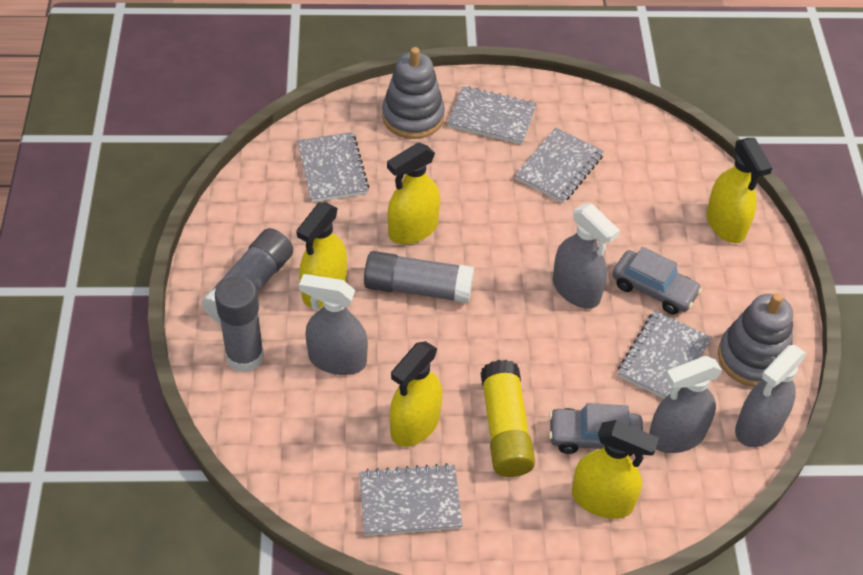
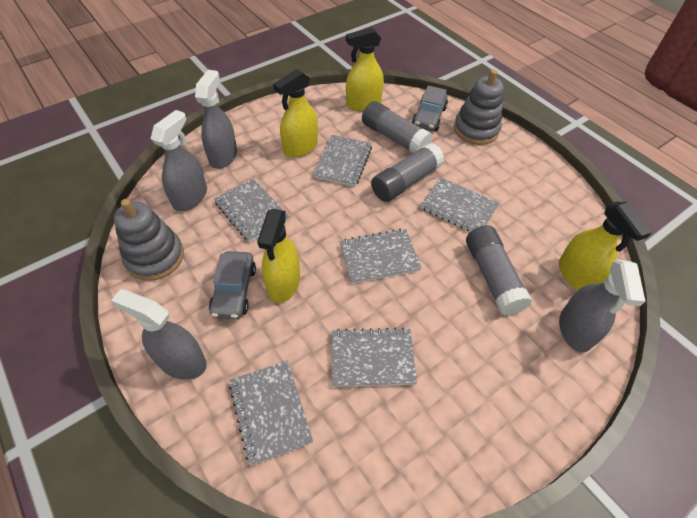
grey notebook: 5 -> 6
yellow glue stick: 1 -> 0
yellow spray bottle: 5 -> 4

